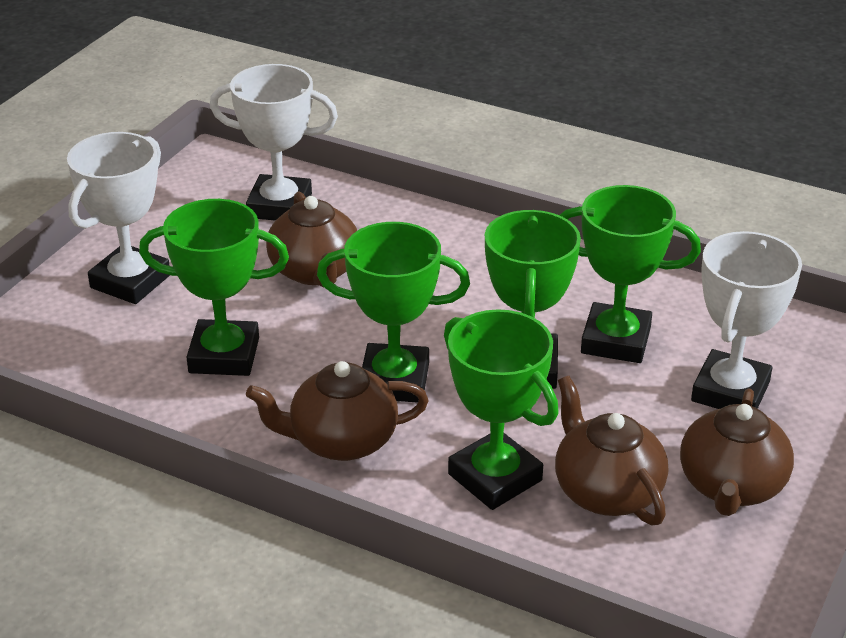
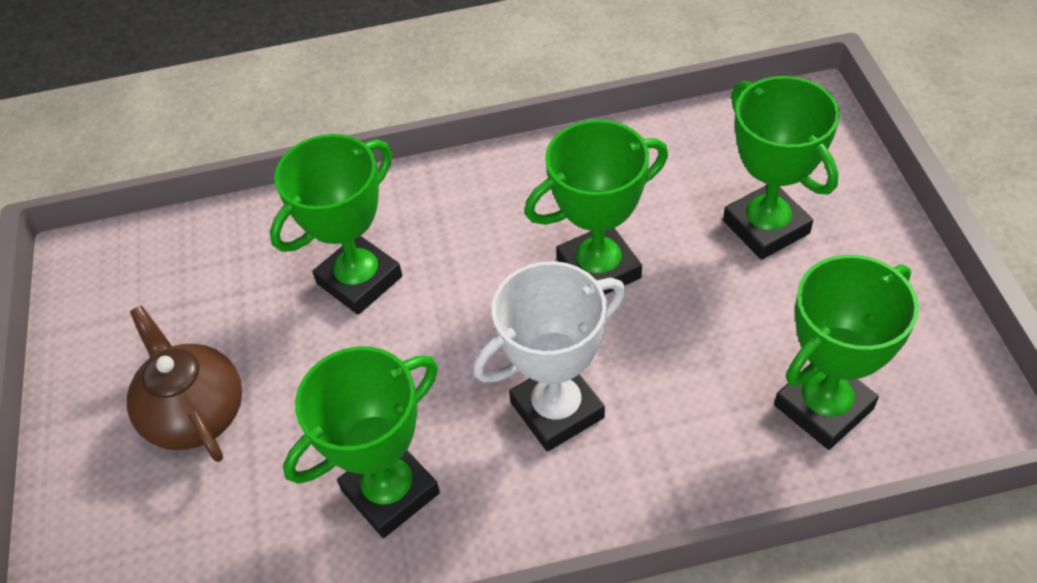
brown teapot: 4 -> 1
white trophy: 3 -> 1

